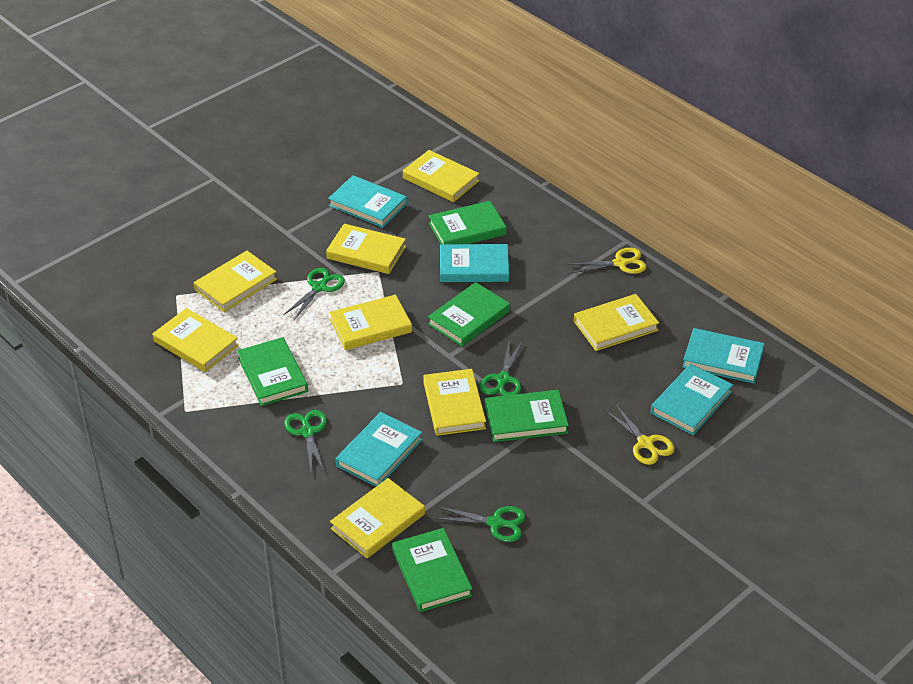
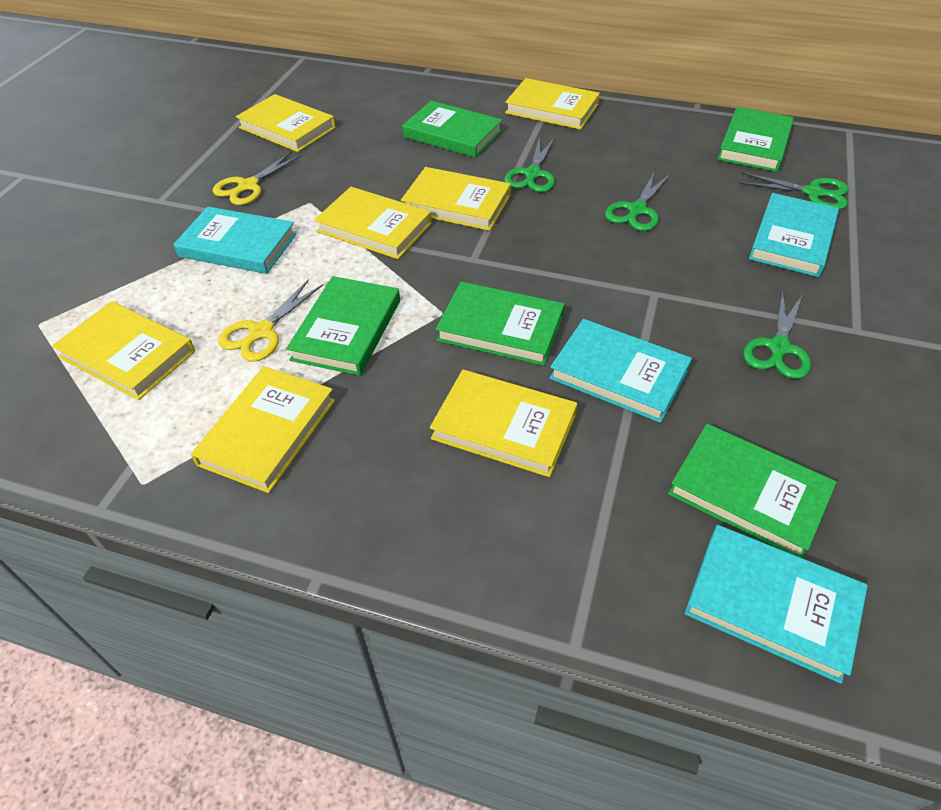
turquoise book: 5 -> 4
yellow book: 8 -> 7

